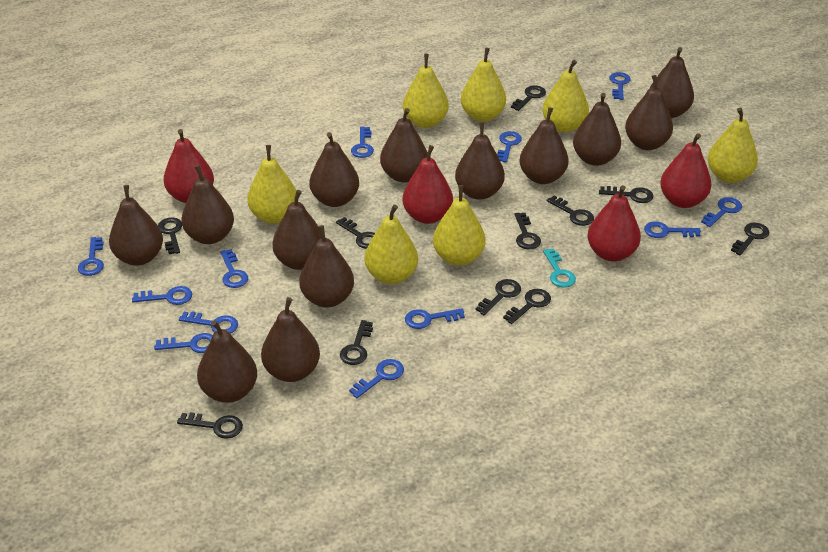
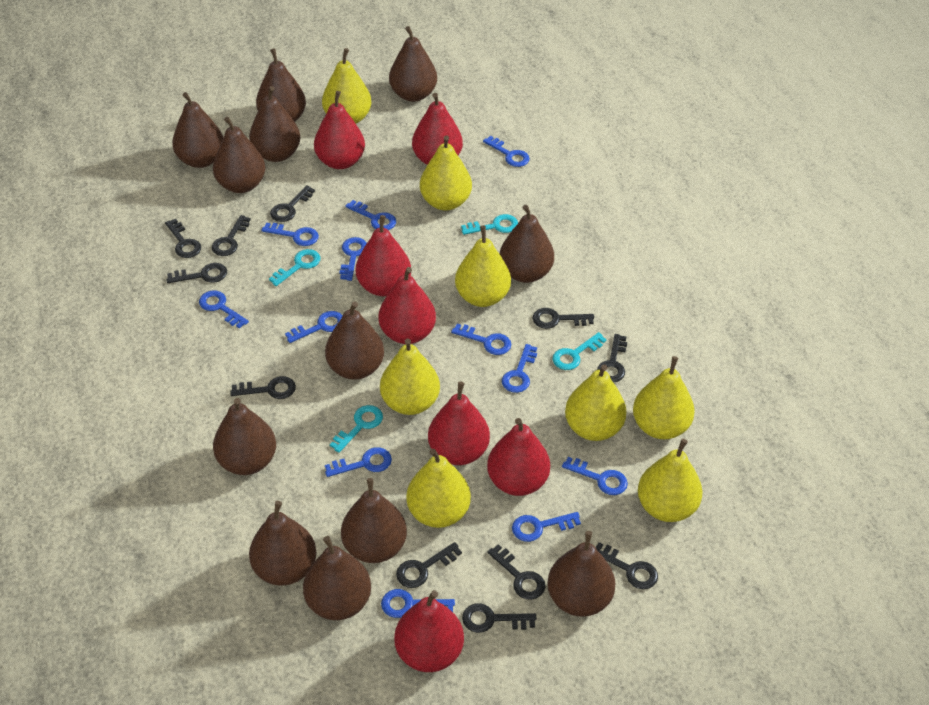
brown pear: 13 -> 12
red pear: 4 -> 7
turquoise key: 1 -> 4
yellow pear: 7 -> 8

